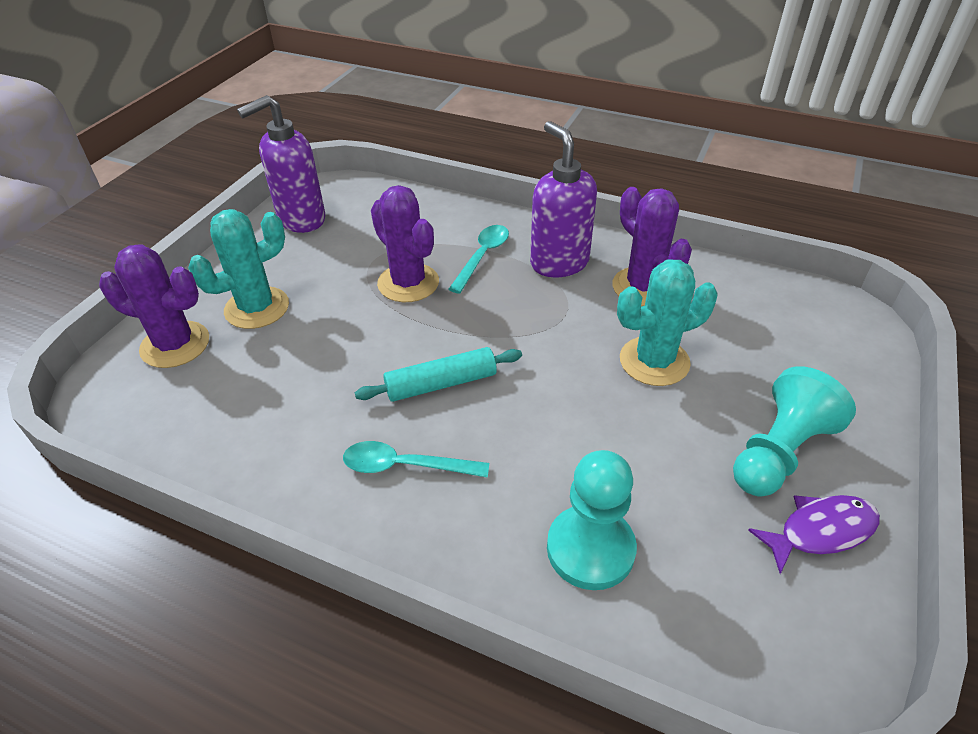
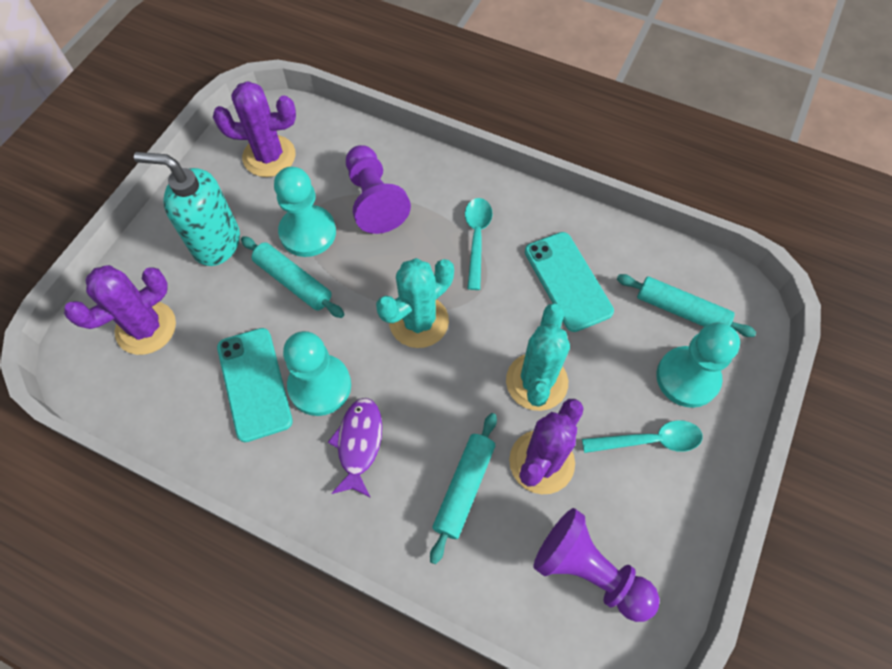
purple pawn: 0 -> 2
purple soap dispenser: 2 -> 0
turquoise pawn: 2 -> 3
turquoise phone: 0 -> 2
turquoise rolling pin: 1 -> 3
turquoise soap dispenser: 0 -> 1

